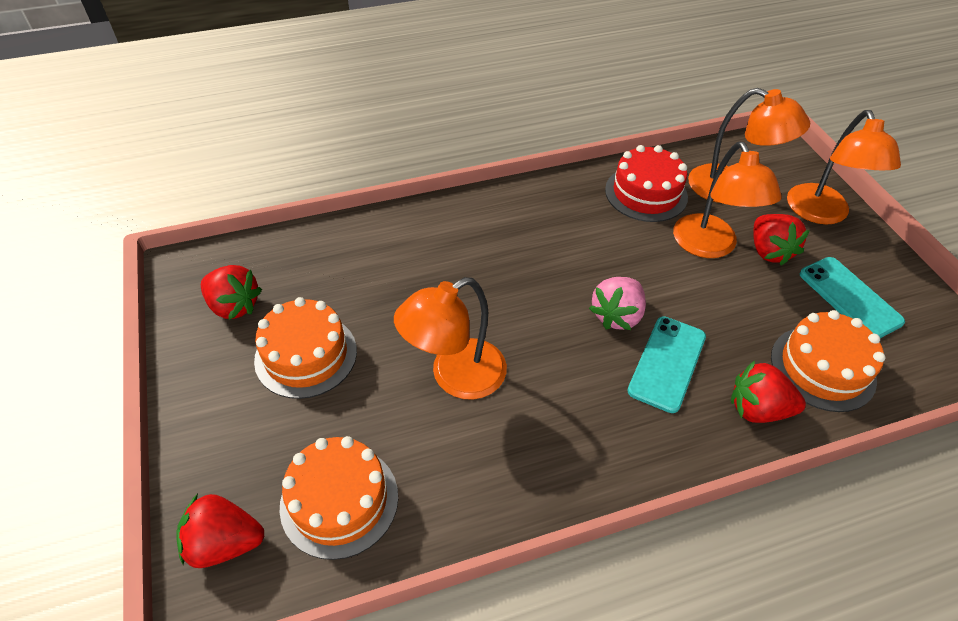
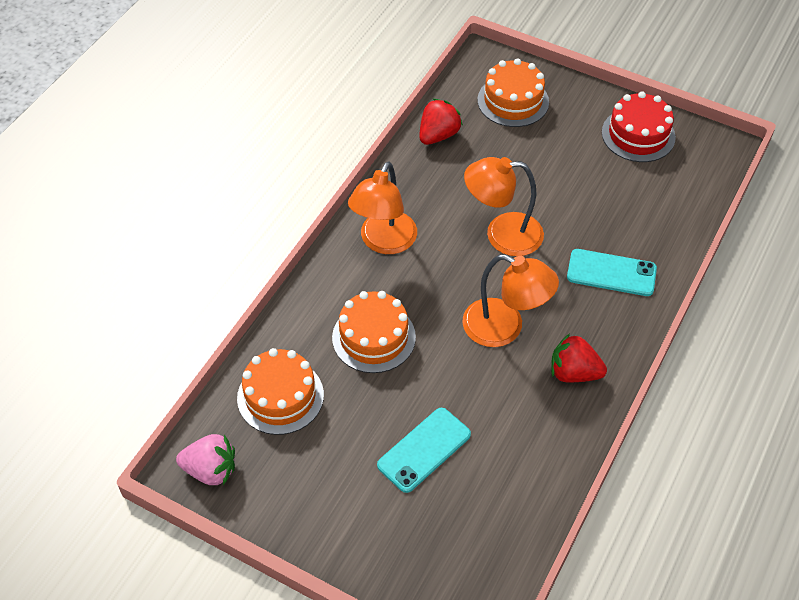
orange lamp: 4 -> 3
red strawberry: 4 -> 2

